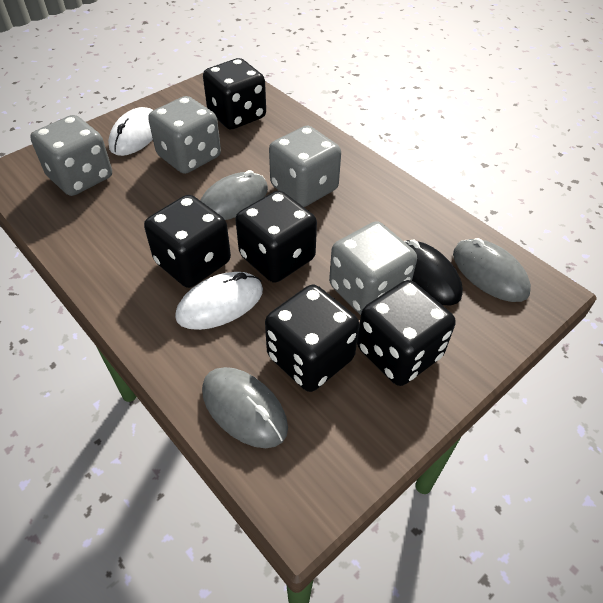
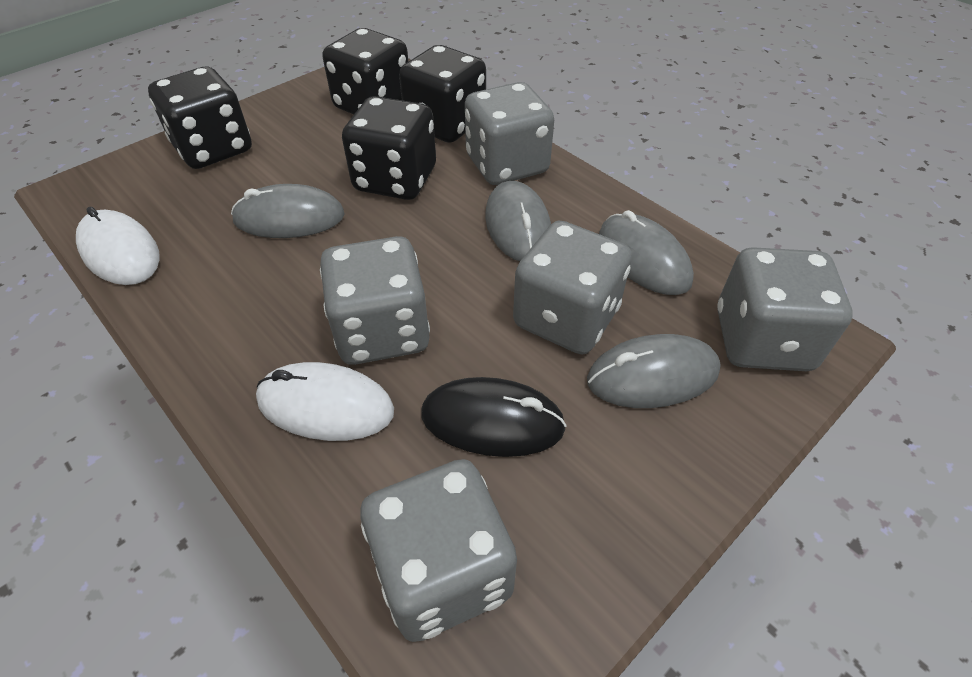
black dice: 5 -> 4
grey dice: 4 -> 5
grey mouse: 3 -> 4

